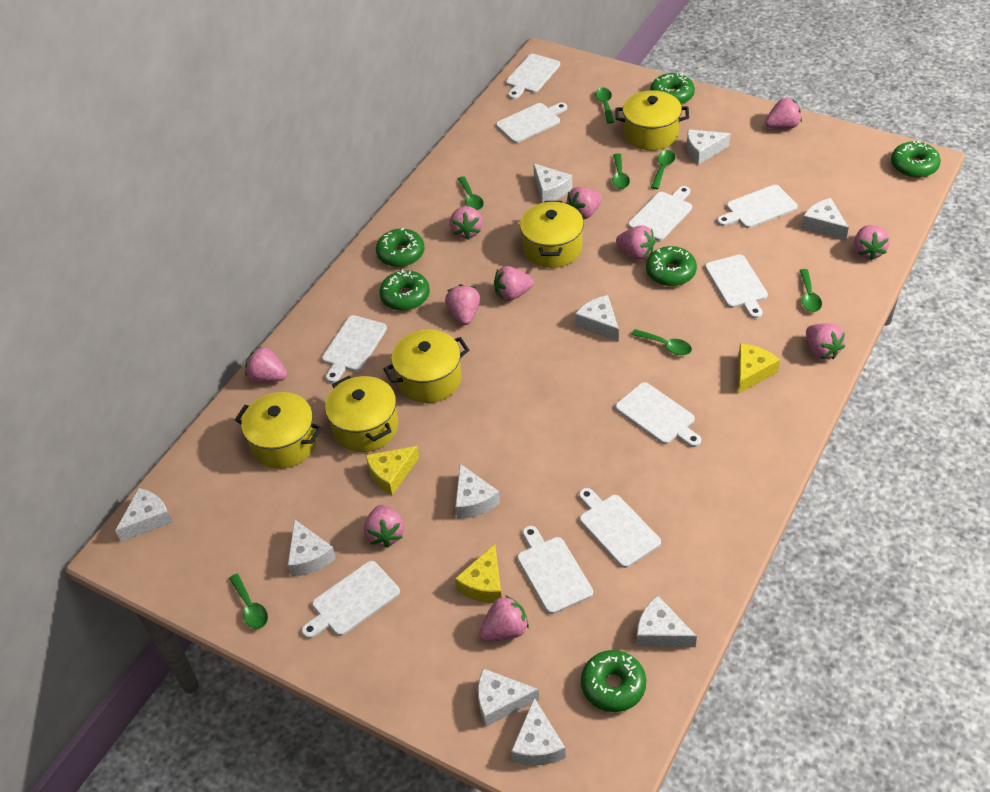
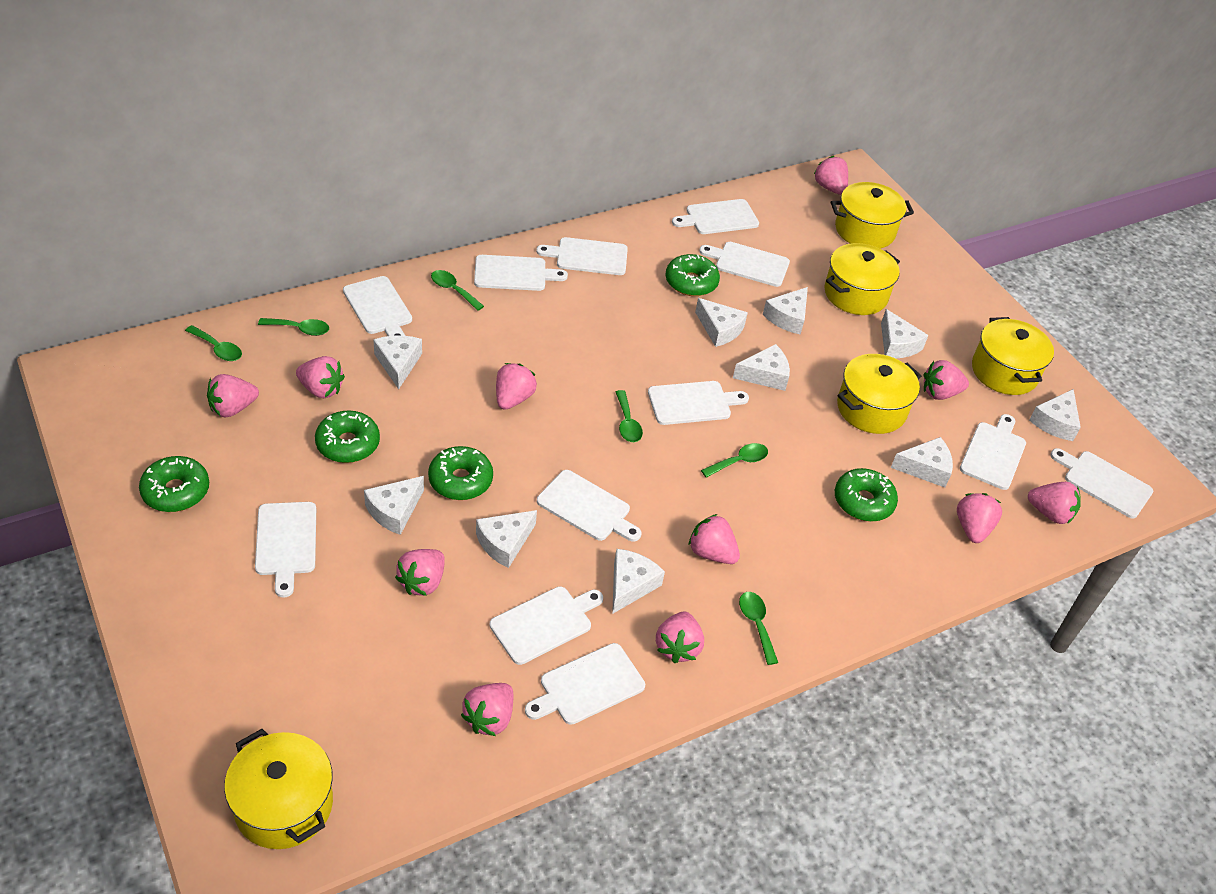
green donut: 6 -> 5
green spoon: 7 -> 6
white cutting board: 10 -> 12
yellow cheese: 3 -> 0

